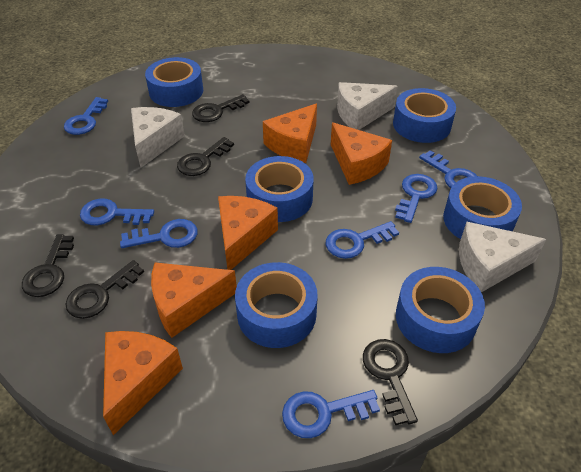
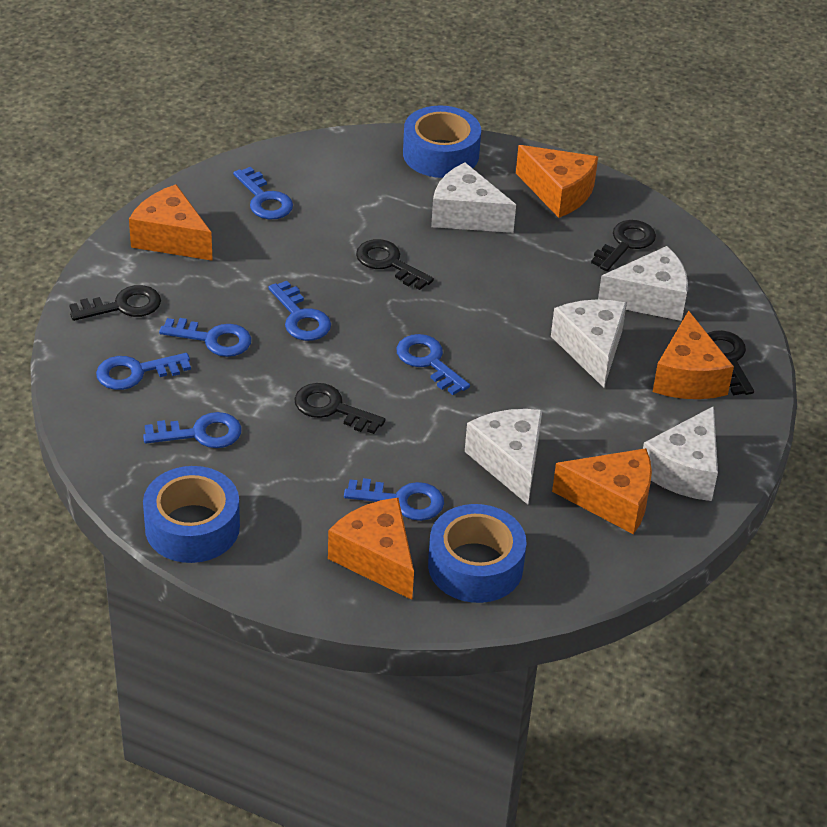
blue tape: 6 -> 3
white cheese: 3 -> 5

